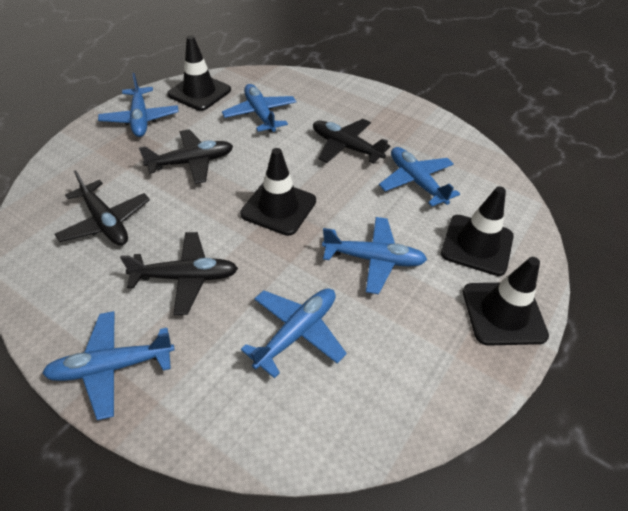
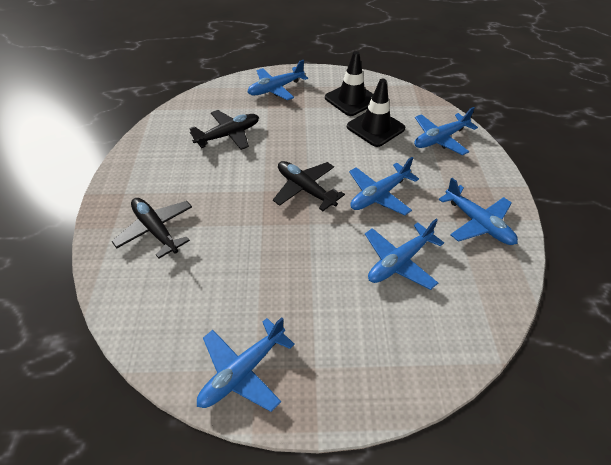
black plane: 4 -> 3
black traffic cone: 4 -> 2

